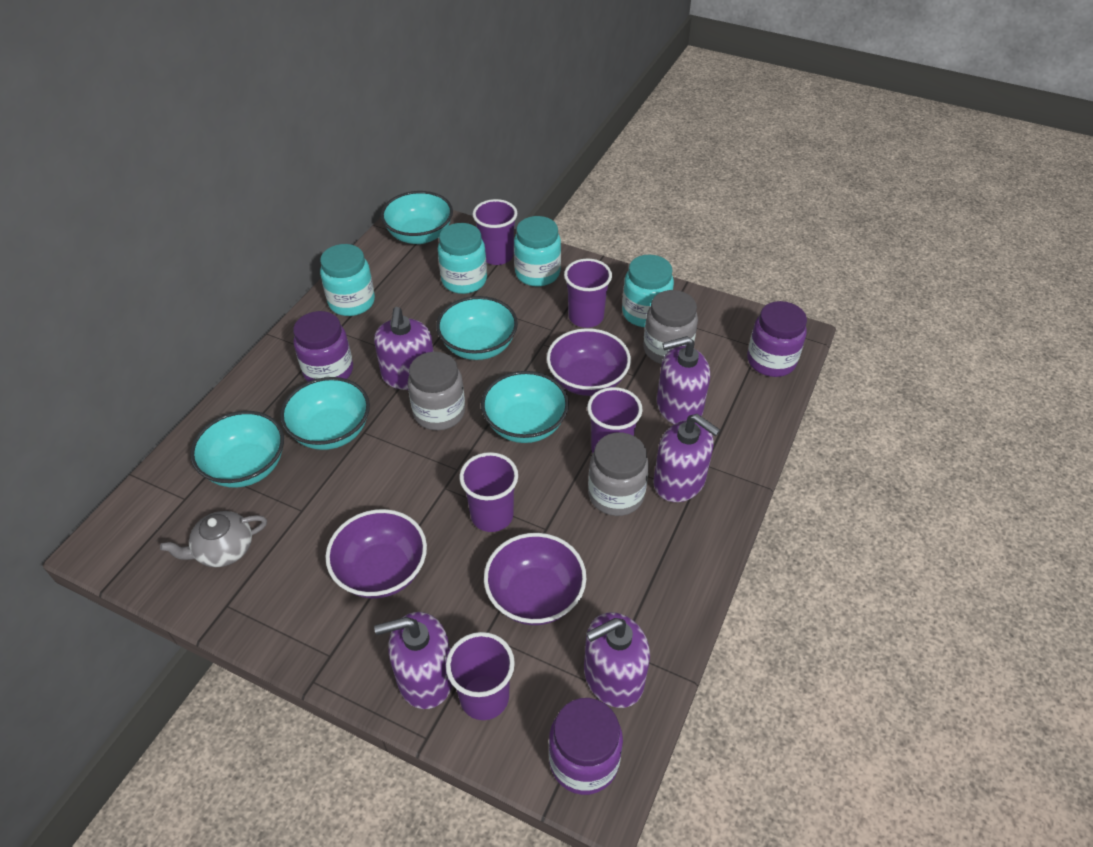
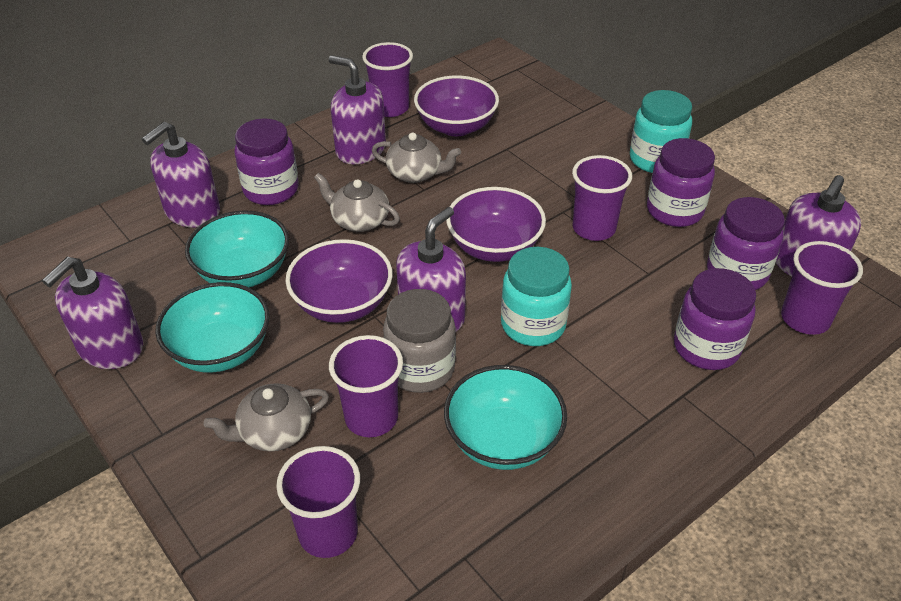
grey jar: 3 -> 1
grey teapot: 1 -> 3
purple jar: 3 -> 4
turquoise bowl: 5 -> 3
turquoise jar: 4 -> 2

